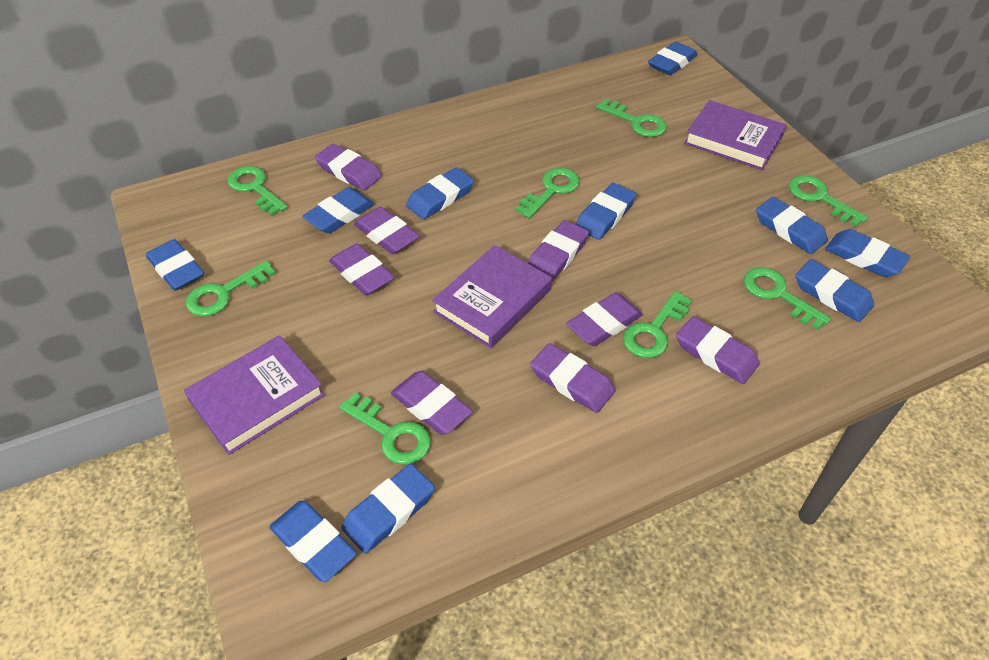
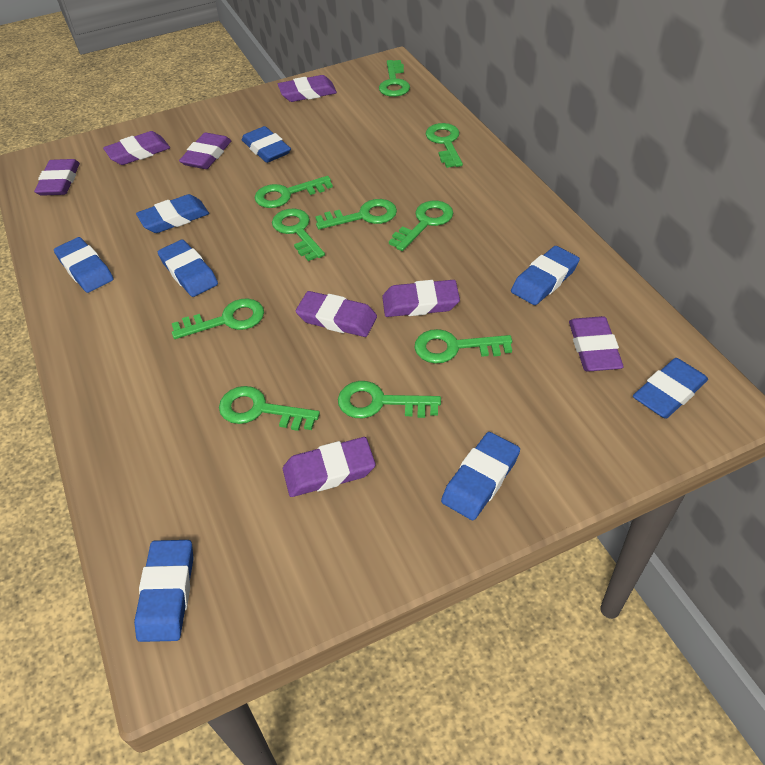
blue eraser: 10 -> 8
green key: 8 -> 10
purple book: 3 -> 0

